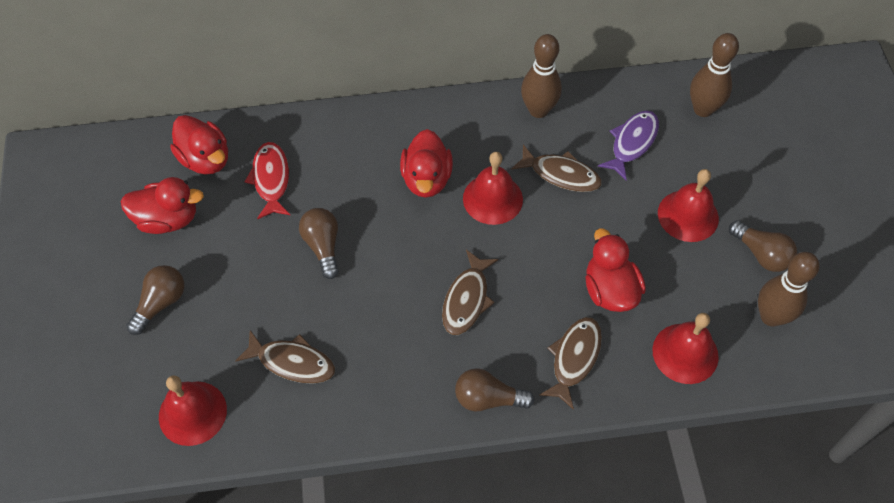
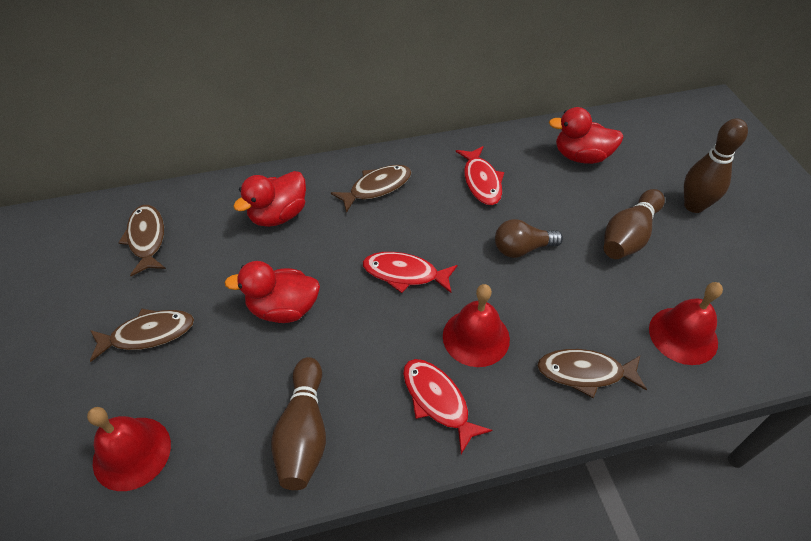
brown light bulb: 4 -> 1
purple fish: 1 -> 0
red bell: 4 -> 3
red duck: 4 -> 3
red fish: 1 -> 3

